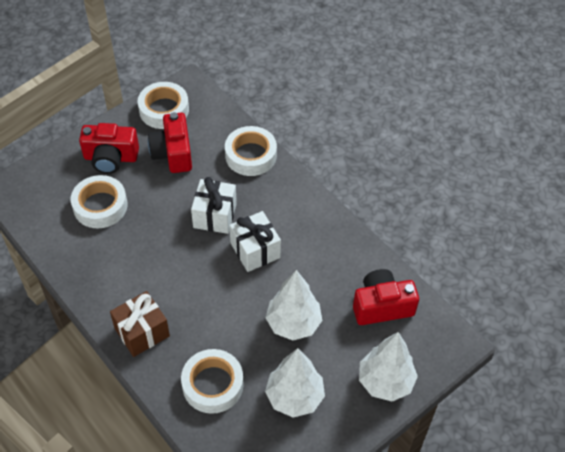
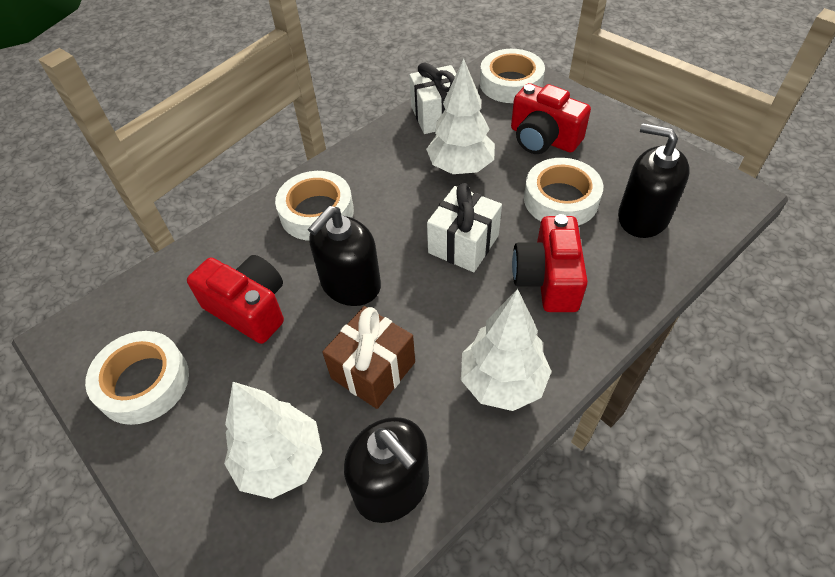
black soap dispenser: 0 -> 3

